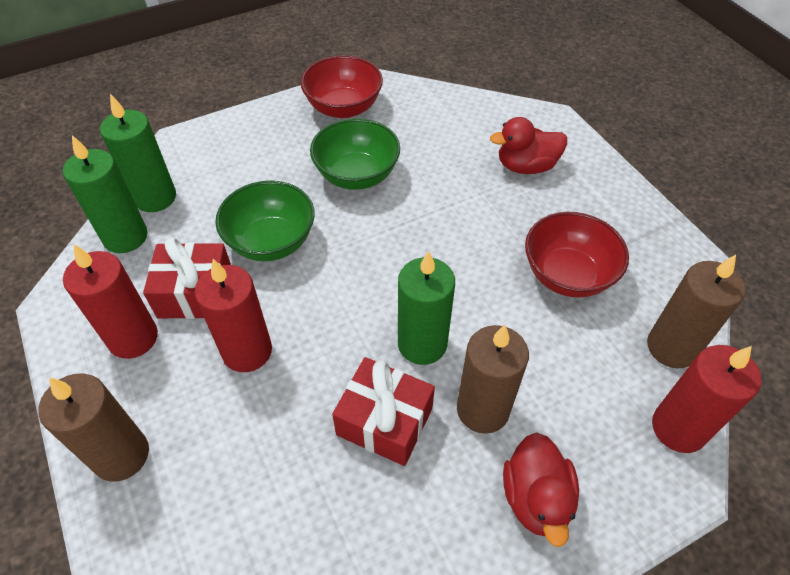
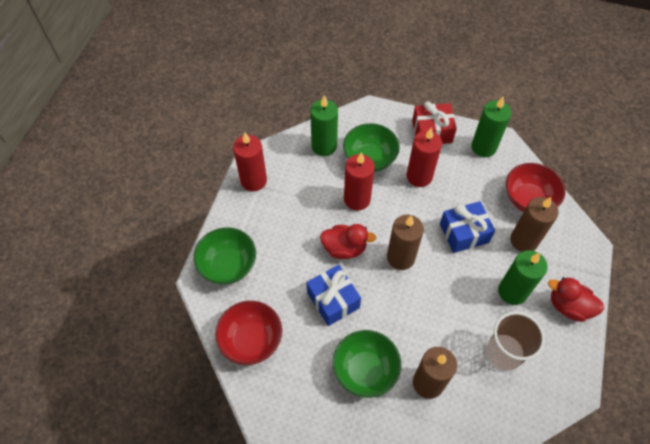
blue gift: 0 -> 2
brown cup: 0 -> 1
green bowl: 2 -> 3
red gift: 2 -> 1

